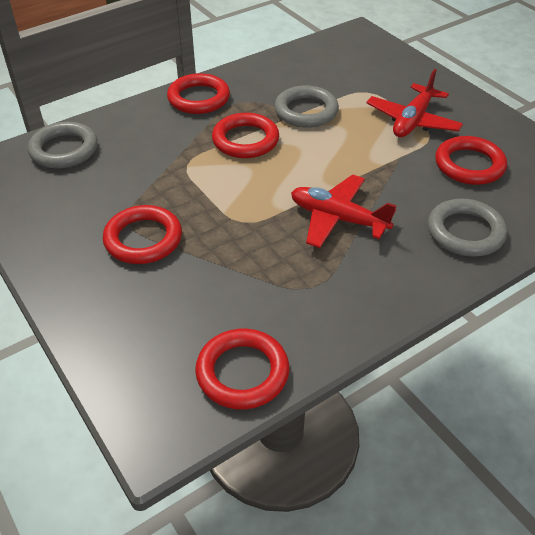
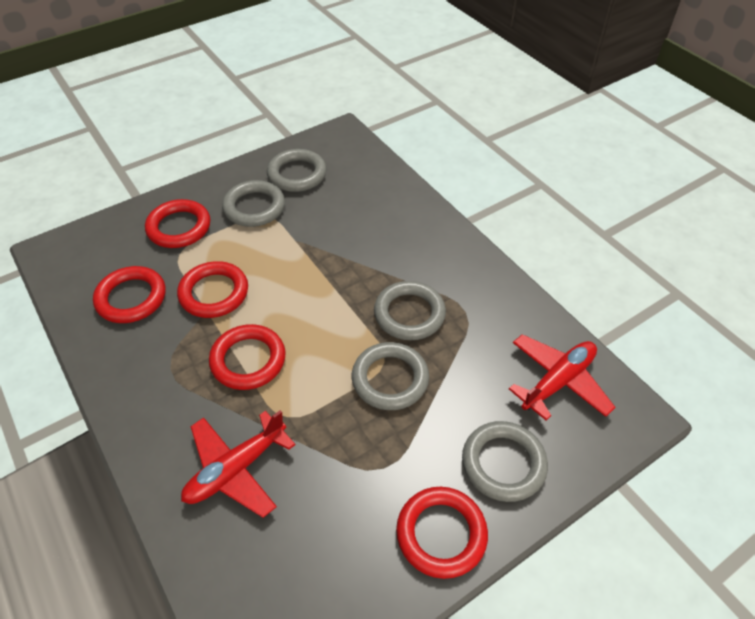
grey ring: 3 -> 5

